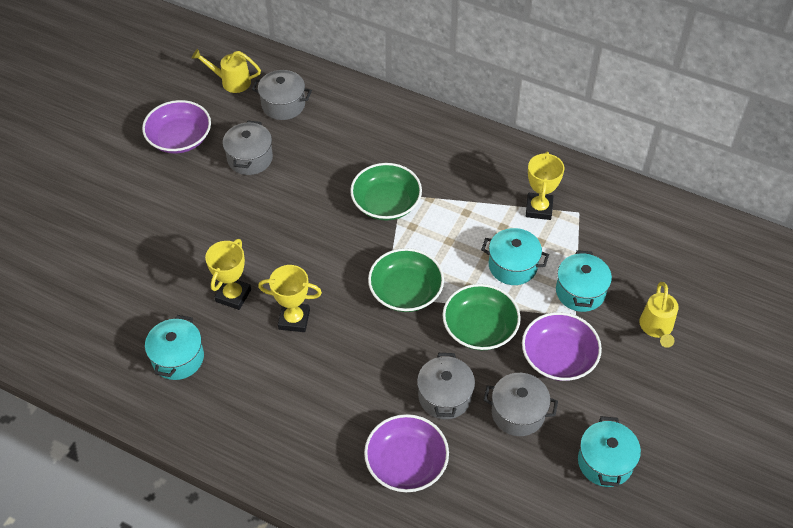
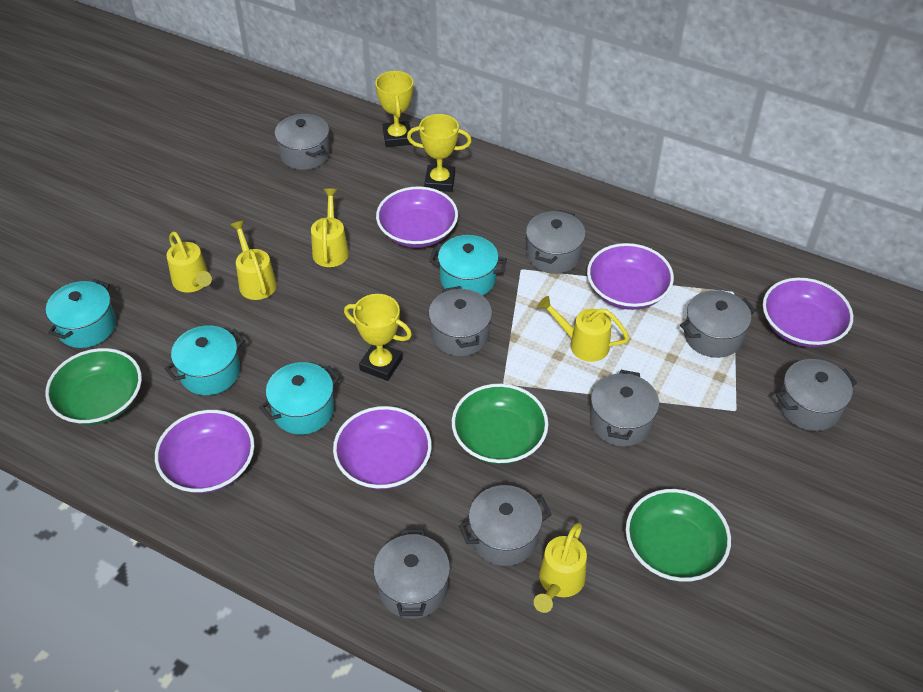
grey pot: 4 -> 8
purple bowl: 3 -> 5
yellow watering can: 2 -> 5

